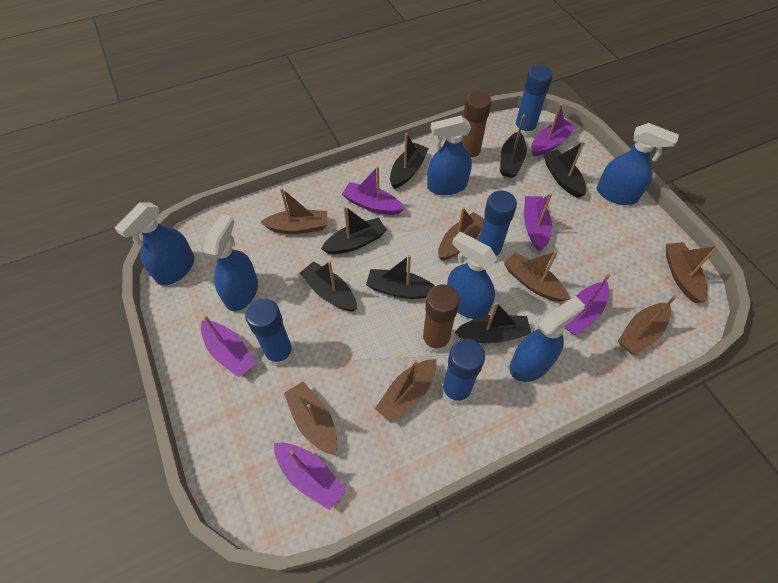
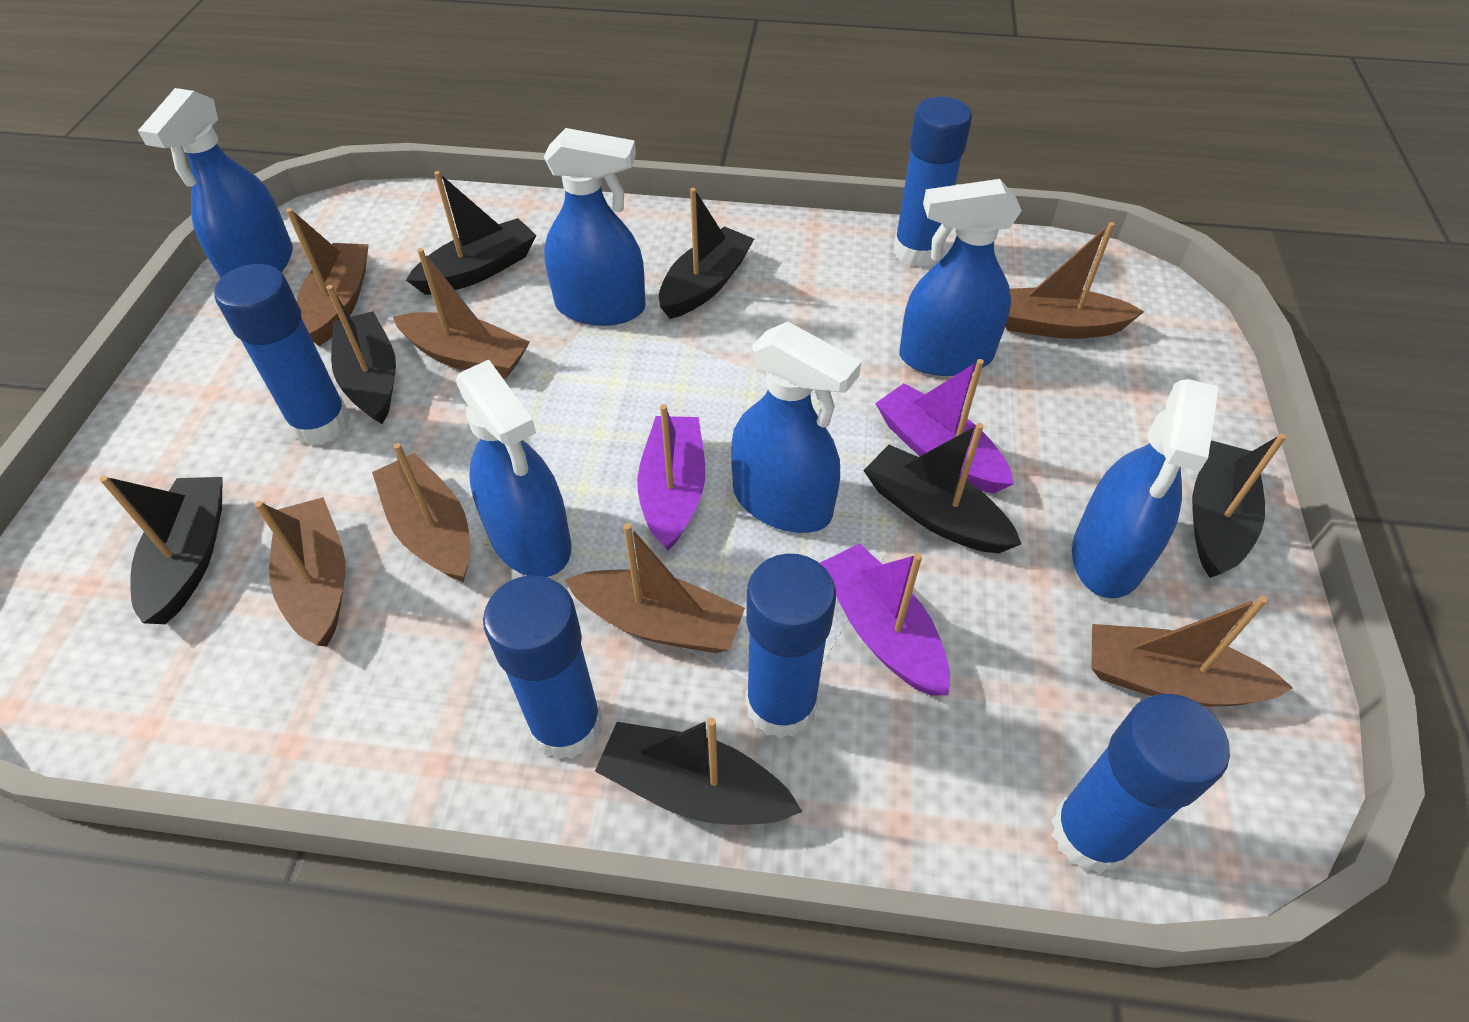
blue glue stick: 4 -> 5
brown glue stick: 2 -> 0
purple boat: 6 -> 3

